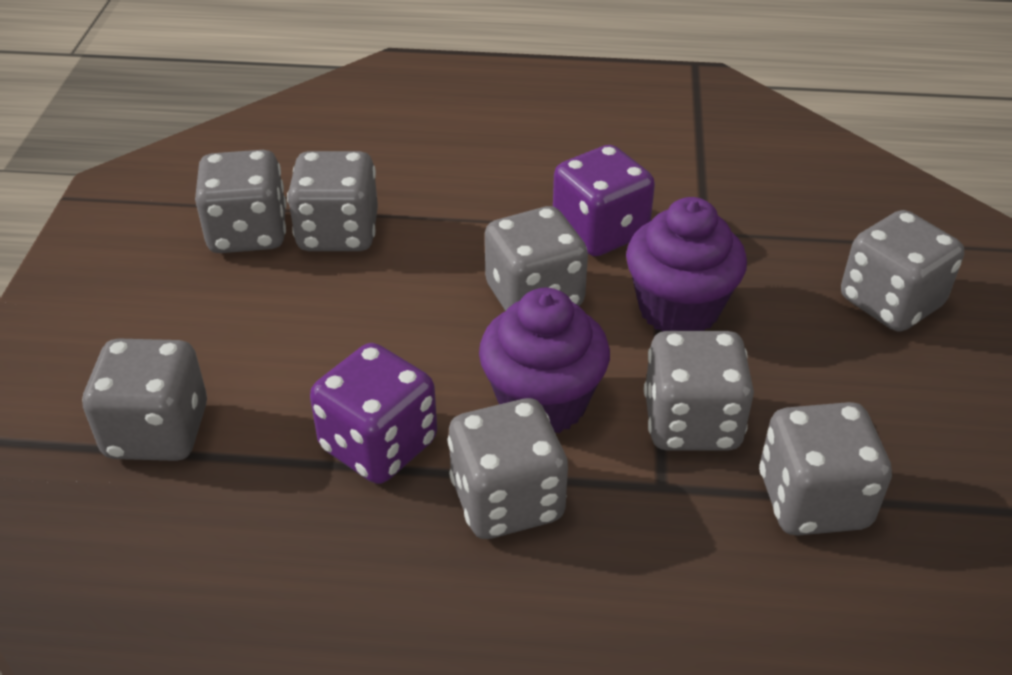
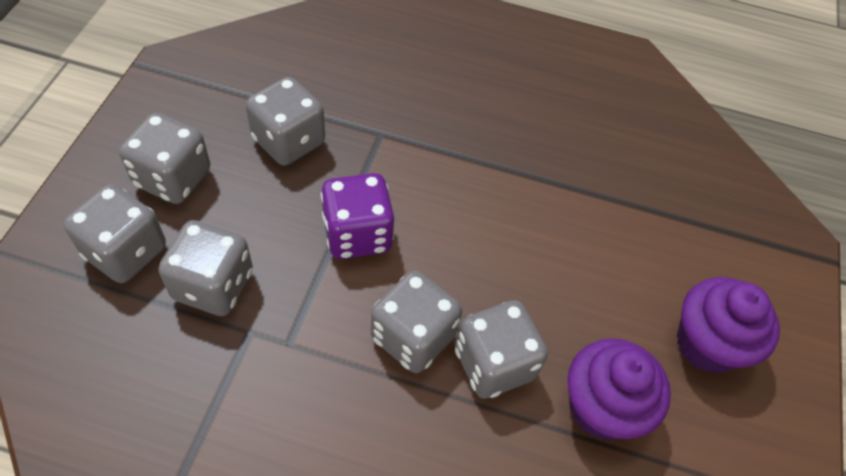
grey dice: 8 -> 6
purple dice: 2 -> 1

